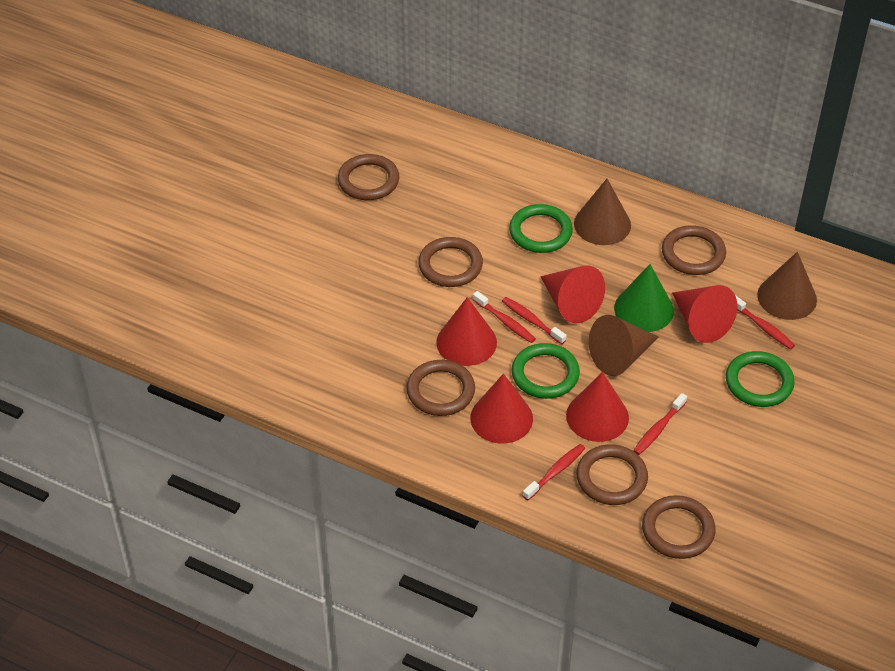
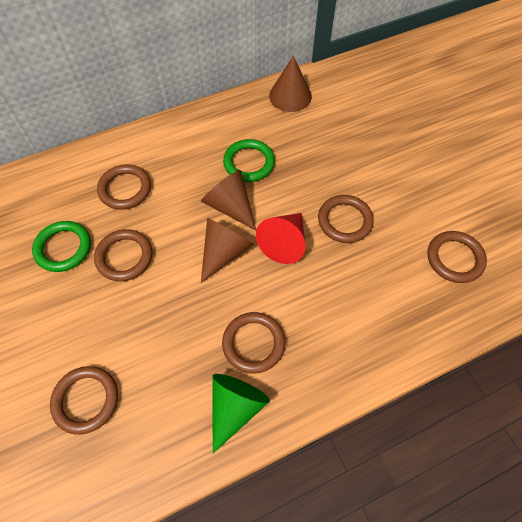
green ring: 3 -> 2
red cone: 5 -> 1
red toothbrush: 5 -> 0

